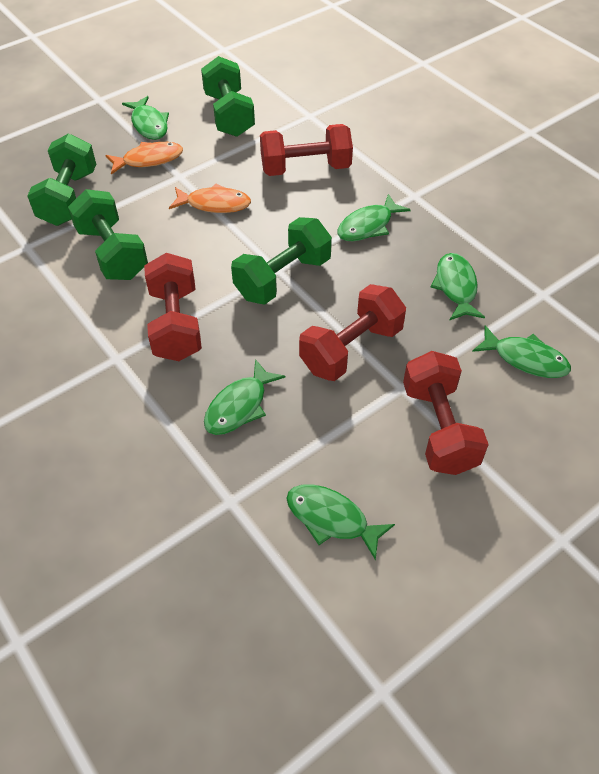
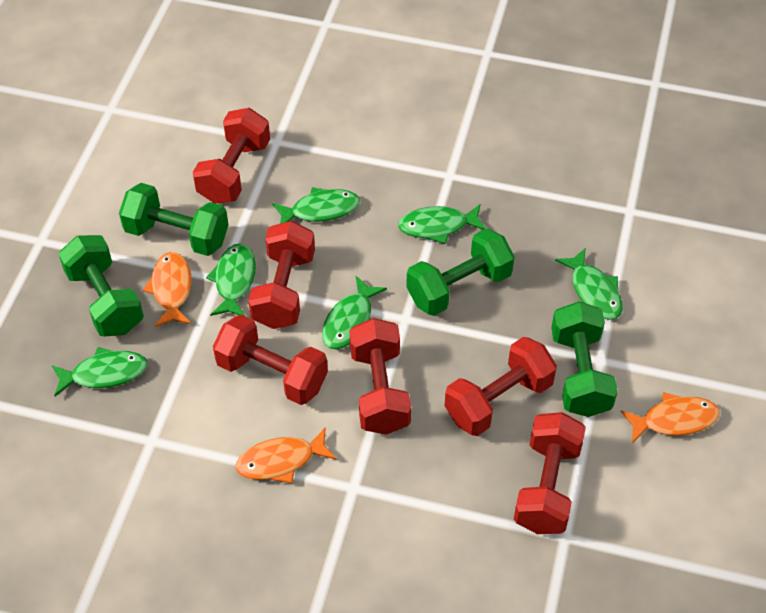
orange fish: 2 -> 3
red dumbbell: 4 -> 6

